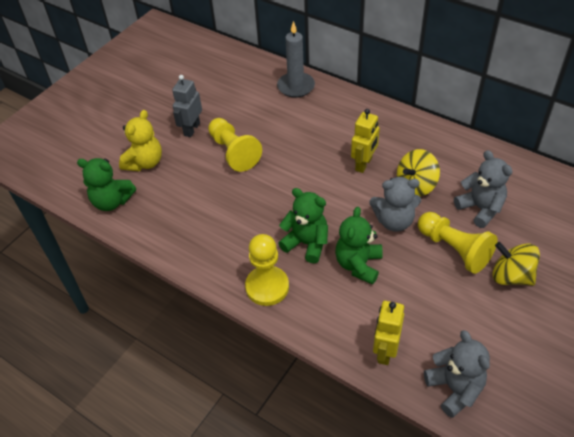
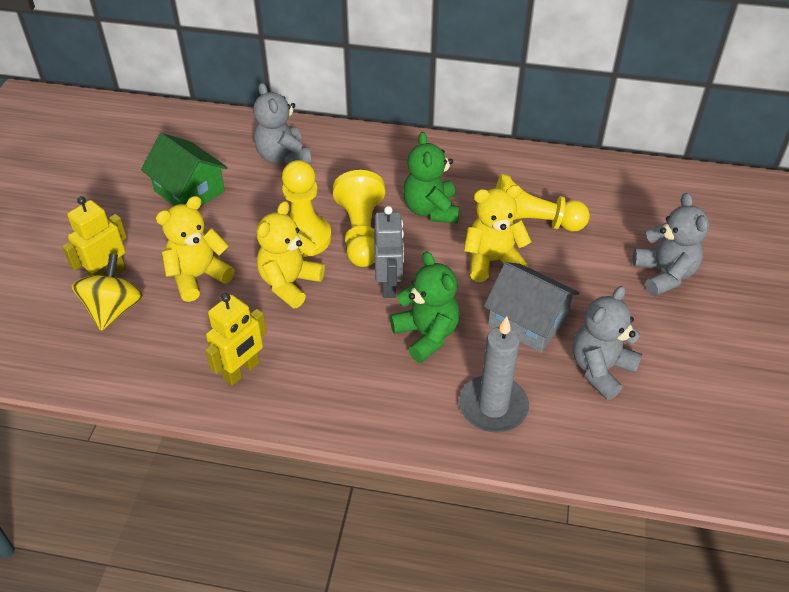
green house: 0 -> 1
green teddy bear: 3 -> 2
grey house: 0 -> 1
yellow spinning top: 2 -> 1
yellow teddy bear: 1 -> 3

